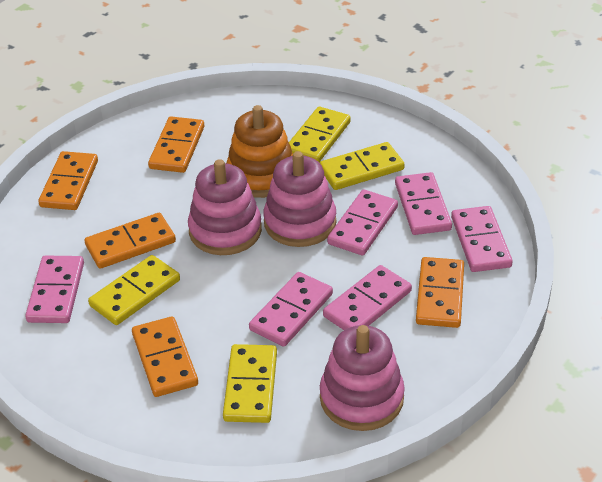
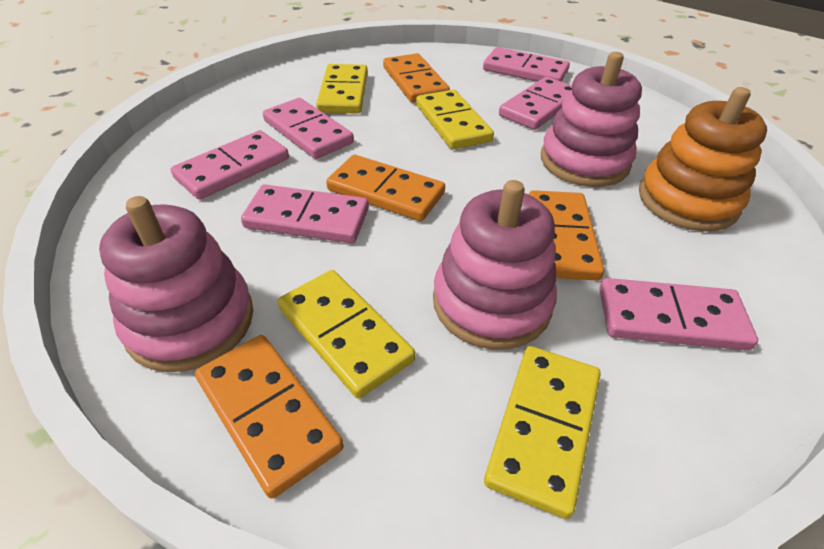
orange domino: 5 -> 4

